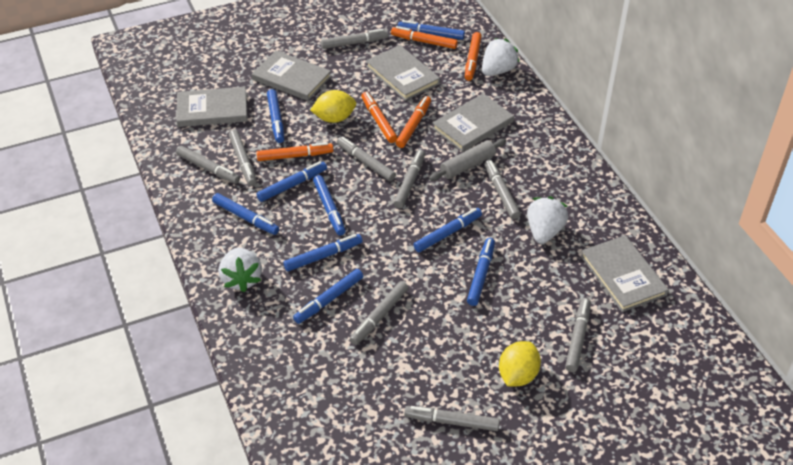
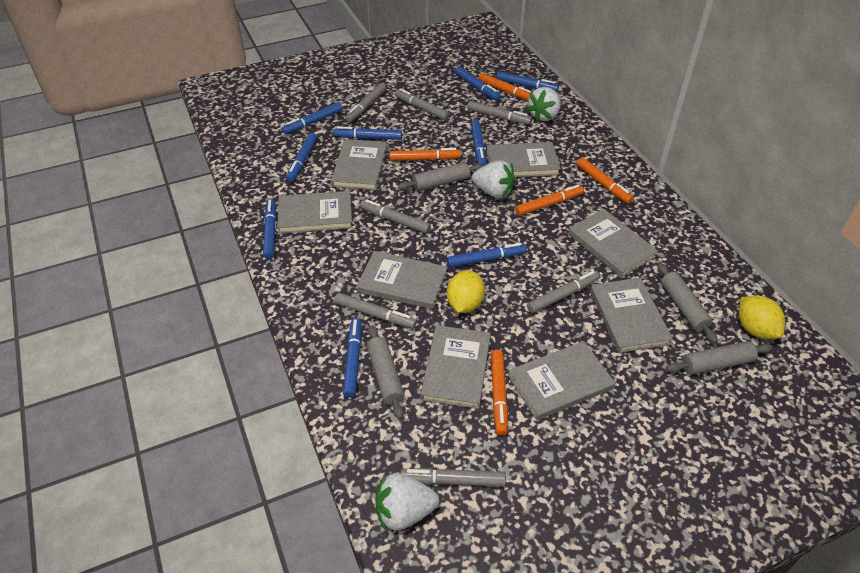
grey book: 5 -> 8
grey marker: 9 -> 7
grey rolling pin: 1 -> 4

